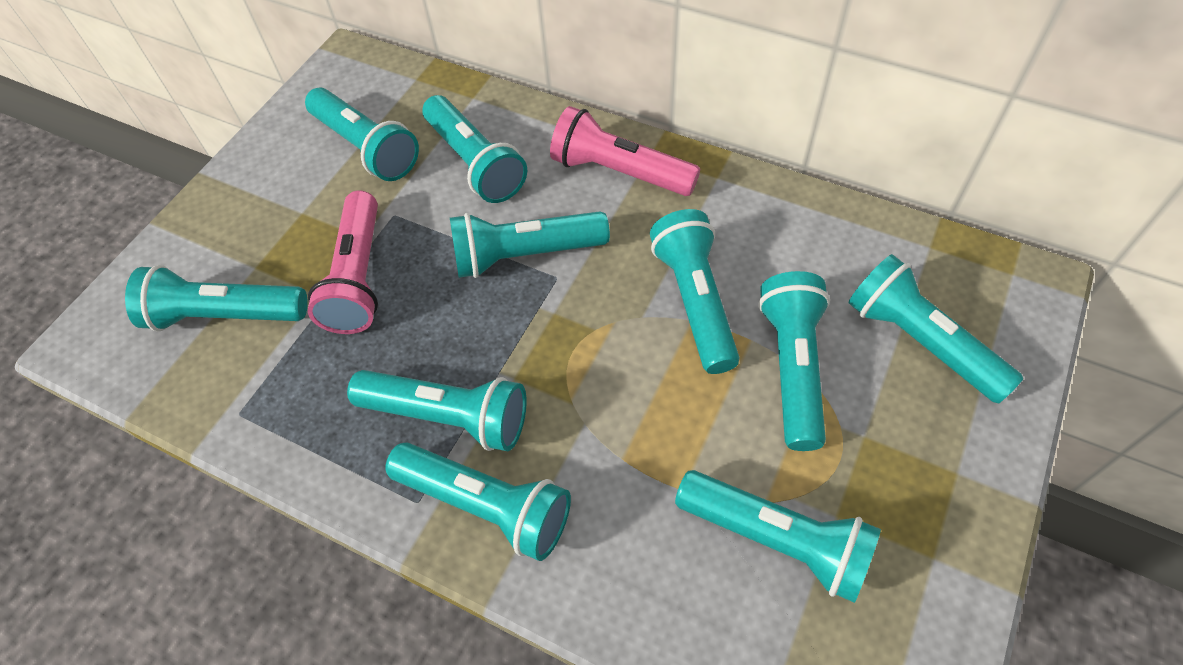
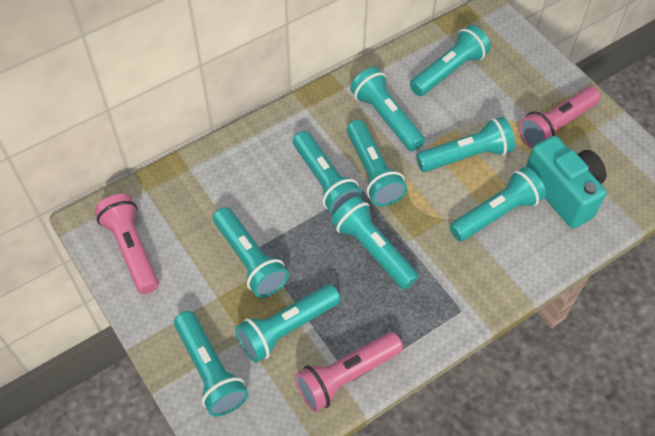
pink flashlight: 2 -> 3
turquoise camera: 0 -> 1

